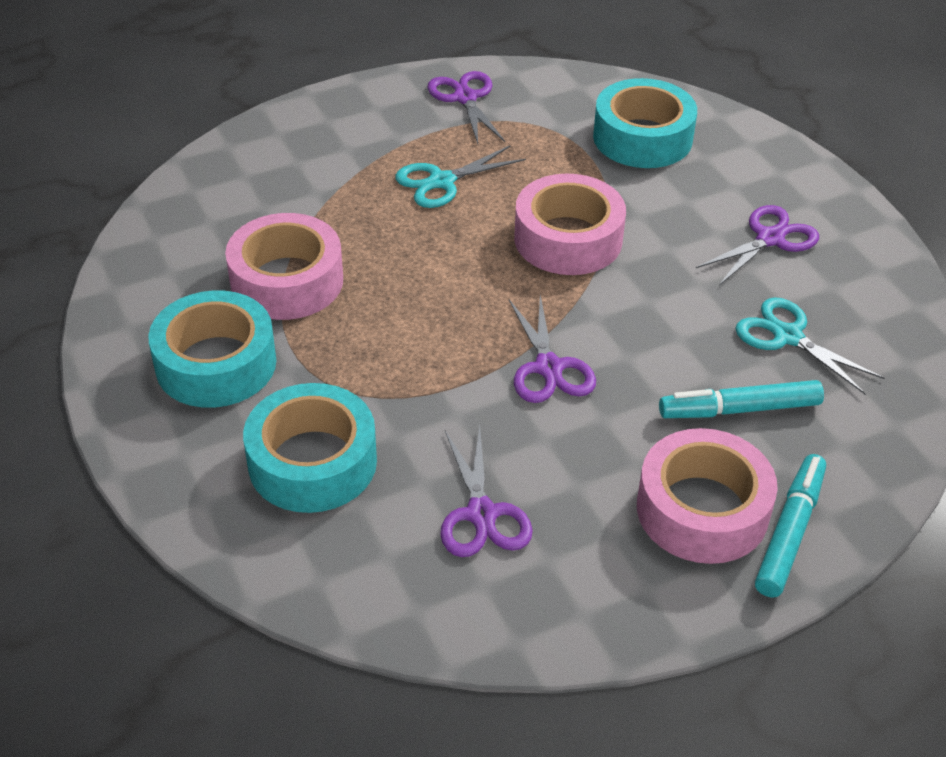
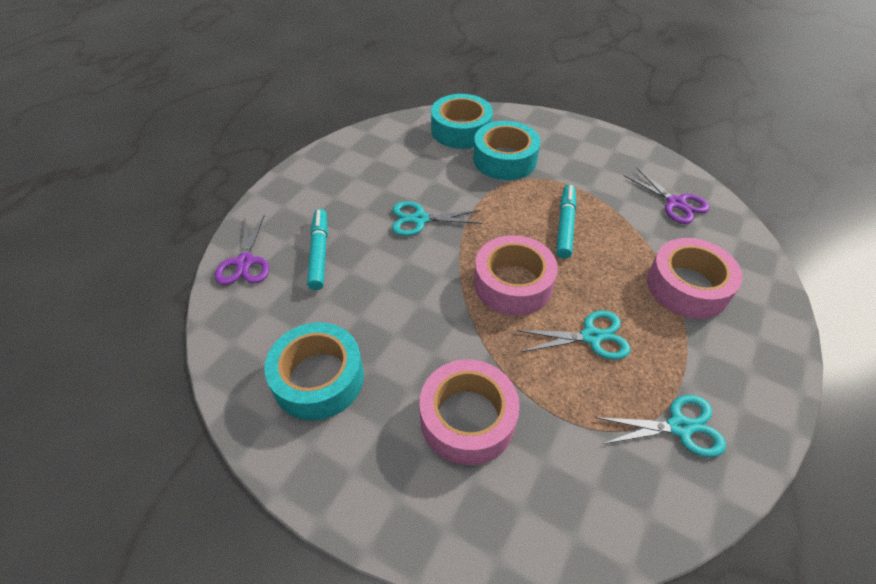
purple scissors: 4 -> 2
turquoise scissors: 2 -> 3

